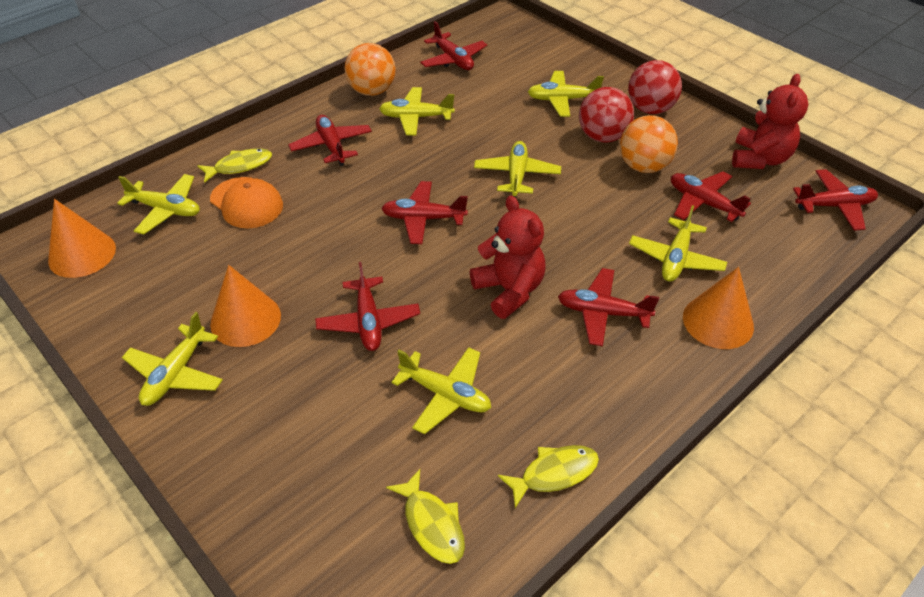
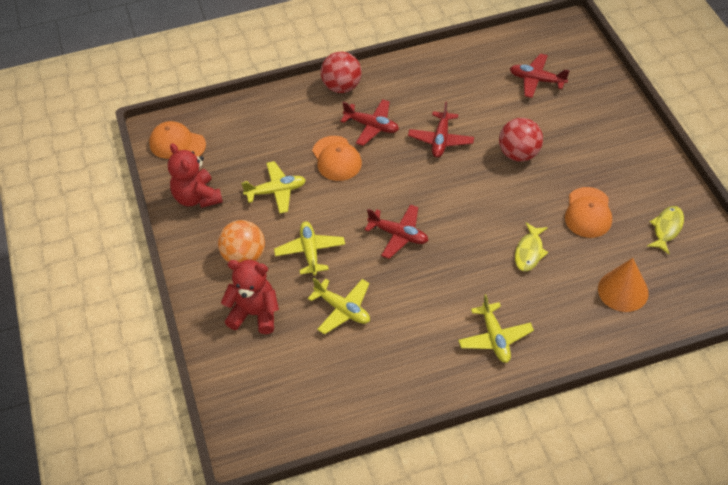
orange ball: 2 -> 1
orange cap: 1 -> 3
orange cone: 3 -> 1
red plane: 7 -> 4
yellow fish: 3 -> 2
yellow plane: 7 -> 4

